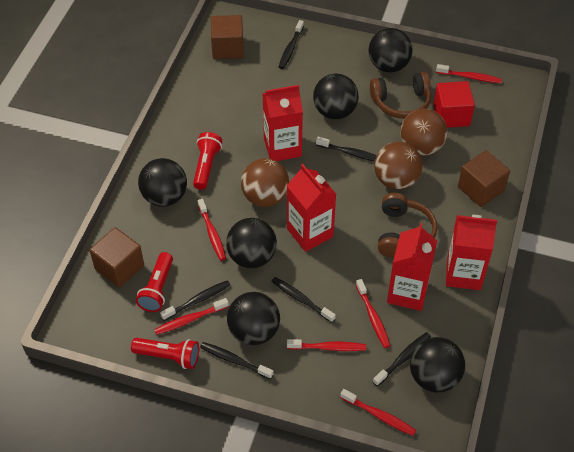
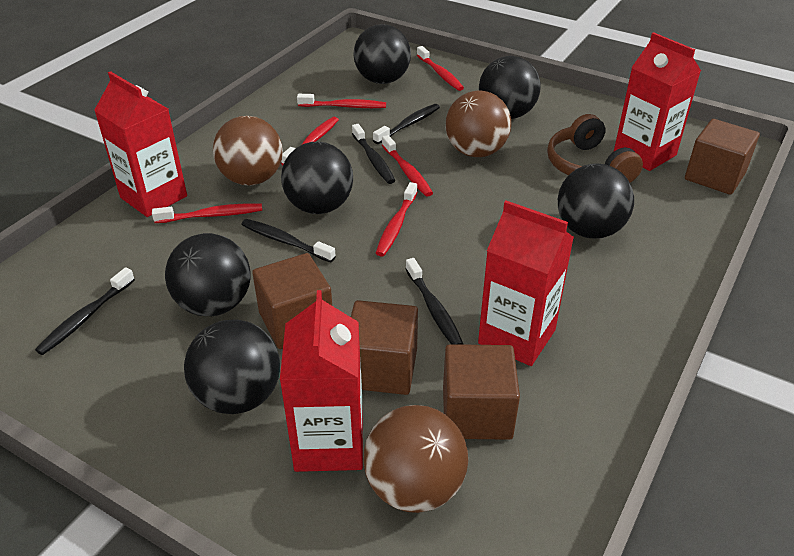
black toothbrush: 6 -> 5
brown cube: 3 -> 4
brown headphones: 2 -> 1
red cube: 1 -> 0
red flashlight: 3 -> 0

